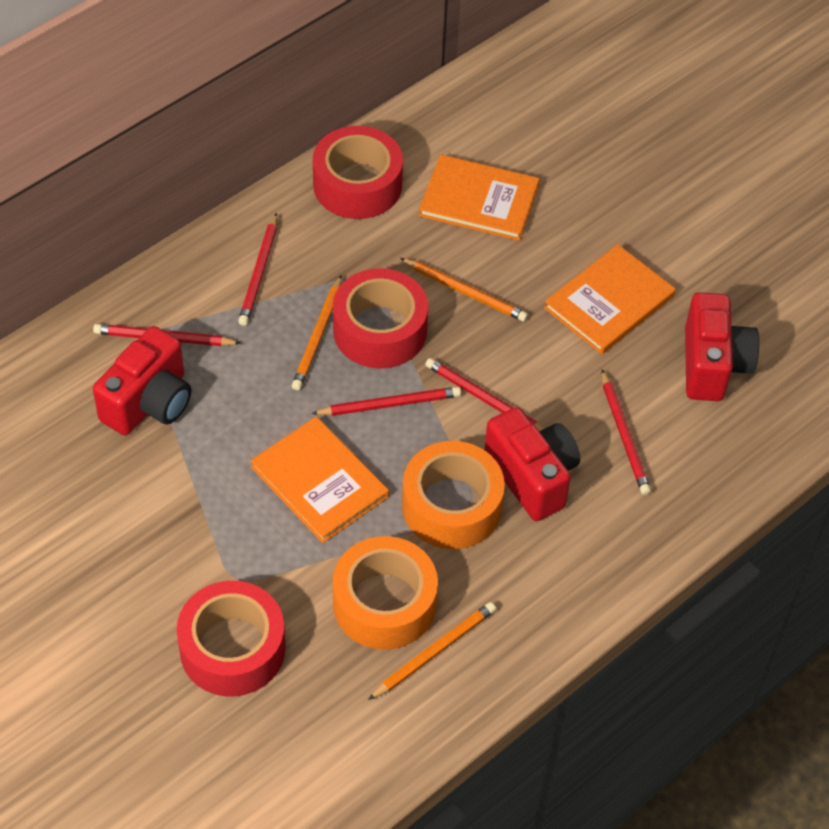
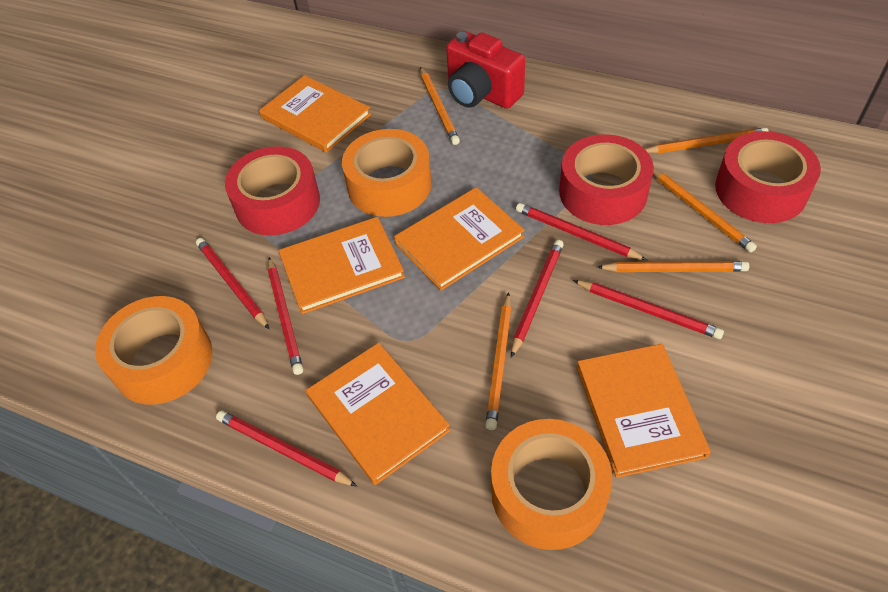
orange book: 3 -> 5
orange pencil: 3 -> 5
orange tape: 2 -> 3
red camera: 3 -> 1
red pencil: 5 -> 6

